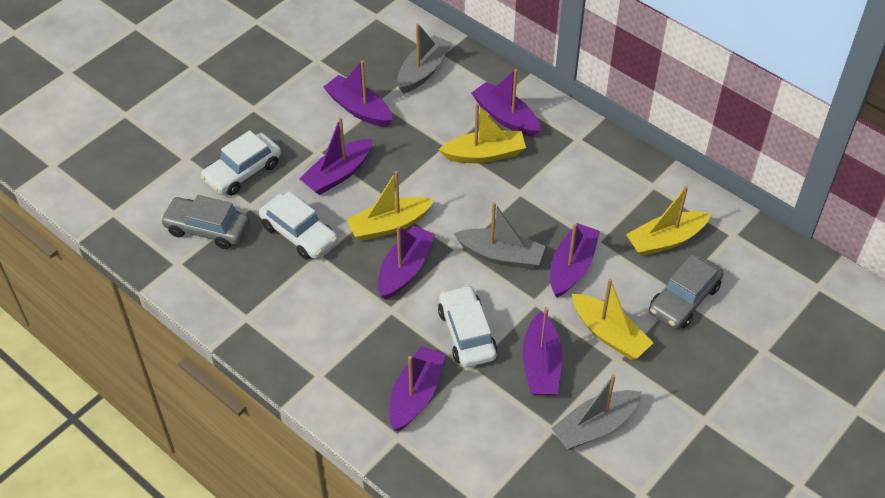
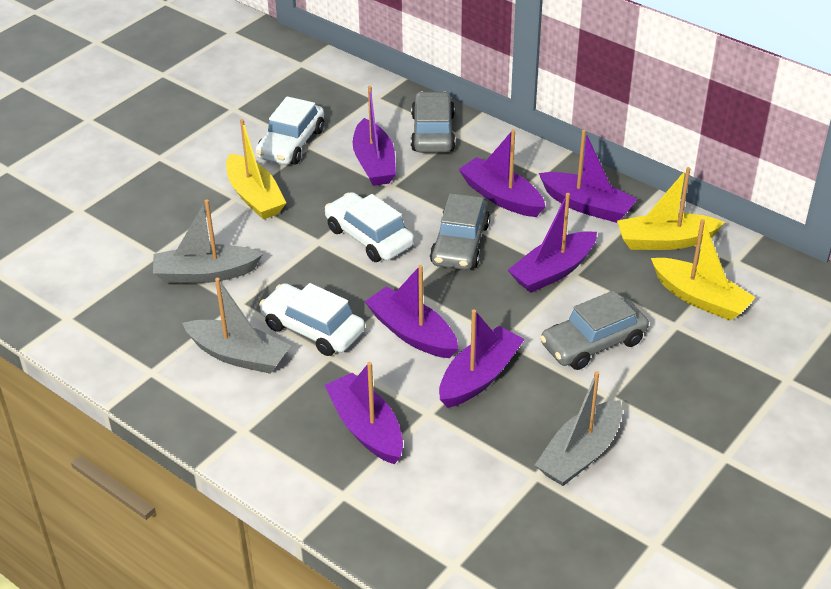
grey car: 2 -> 3
yellow boat: 4 -> 3

